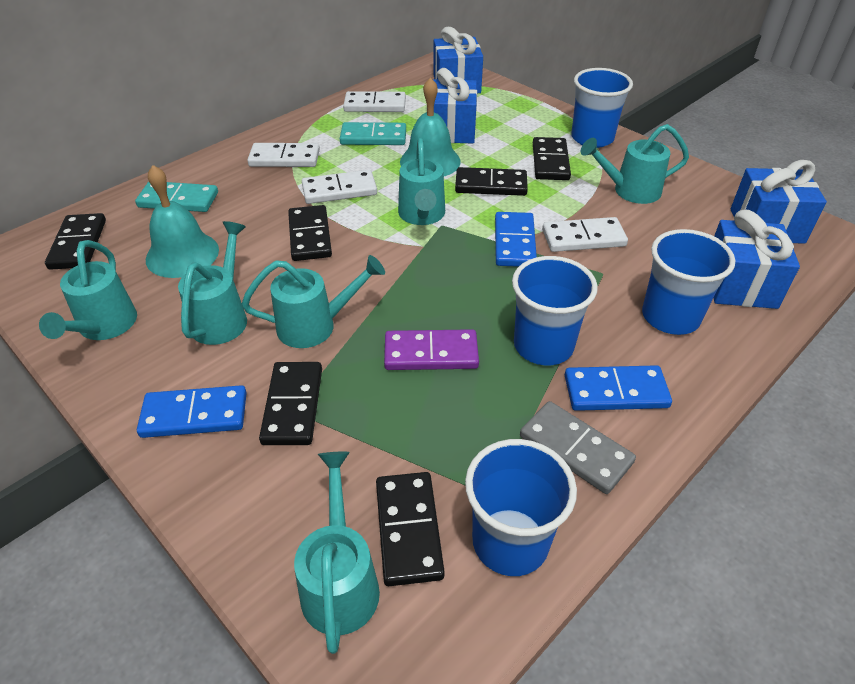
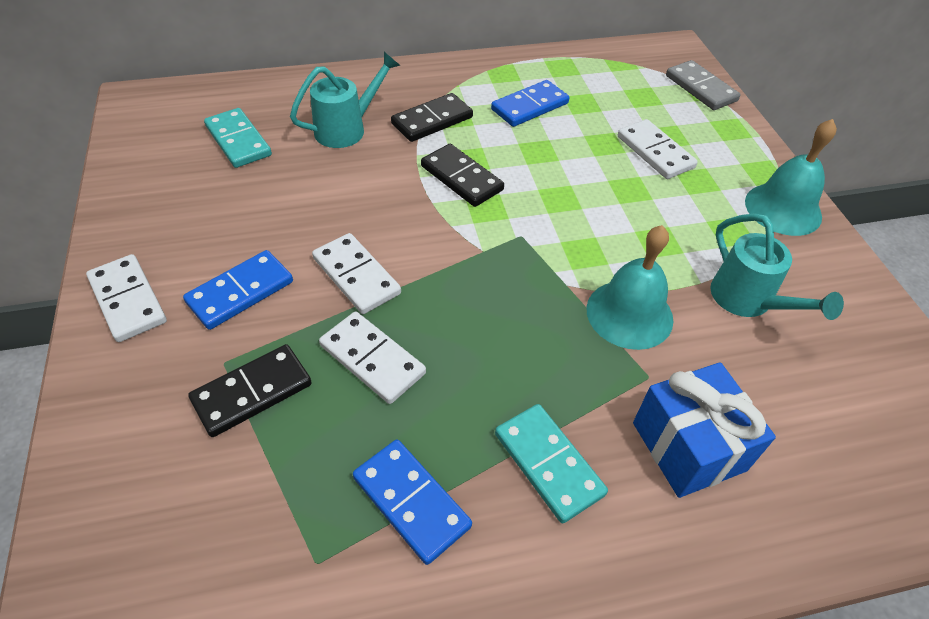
black domino: 6 -> 3
blue cup: 4 -> 0
blue gift: 4 -> 1
purple domino: 1 -> 0
turquoise watering can: 6 -> 2

